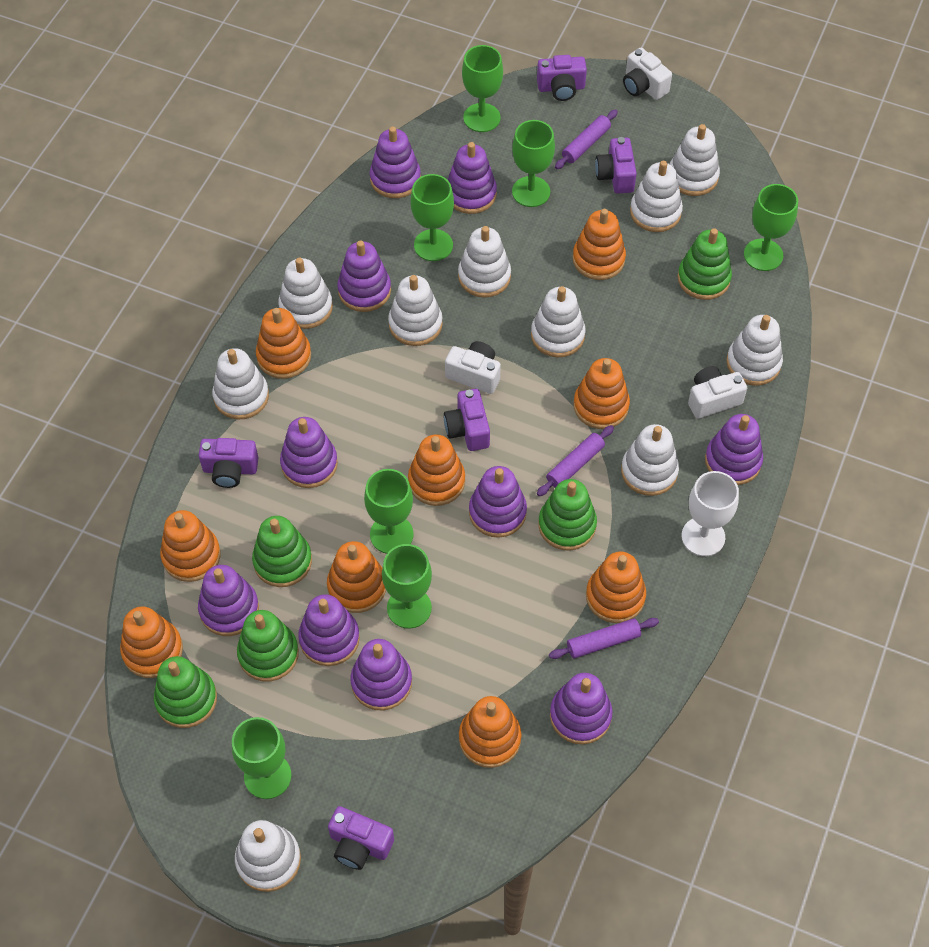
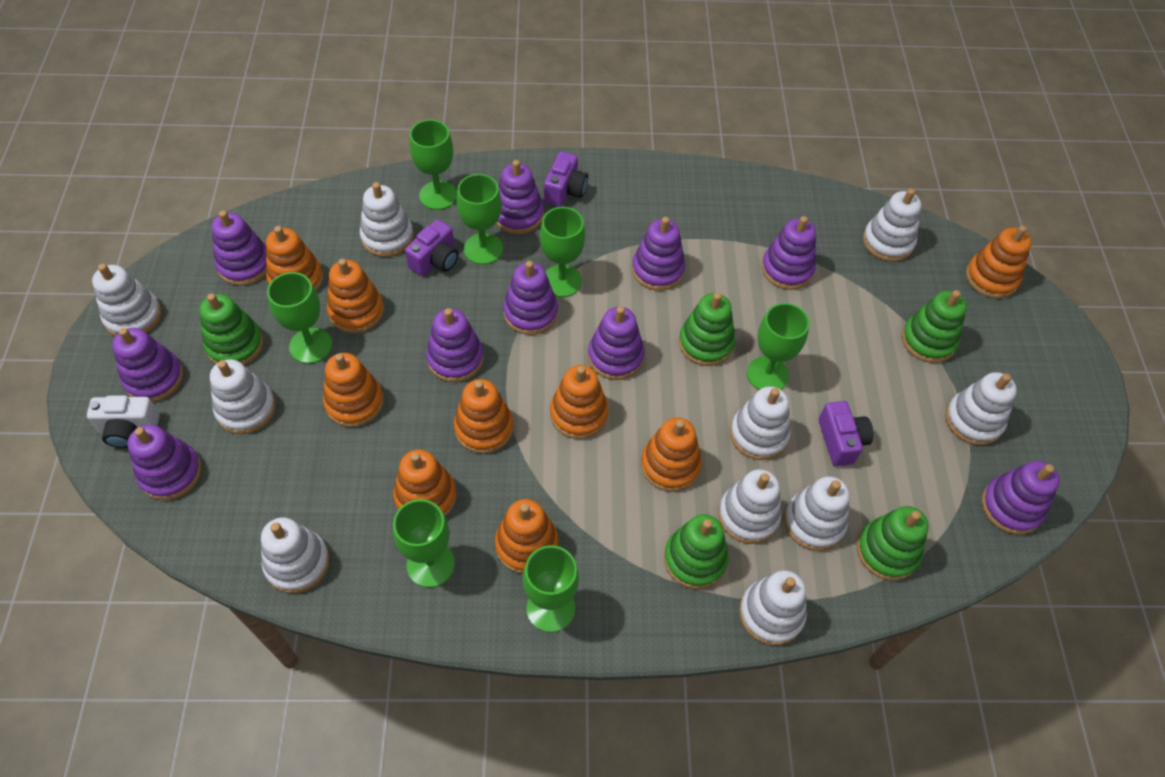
purple camera: 5 -> 3
purple rolling pin: 3 -> 0
white camera: 3 -> 1
white goblet: 1 -> 0

